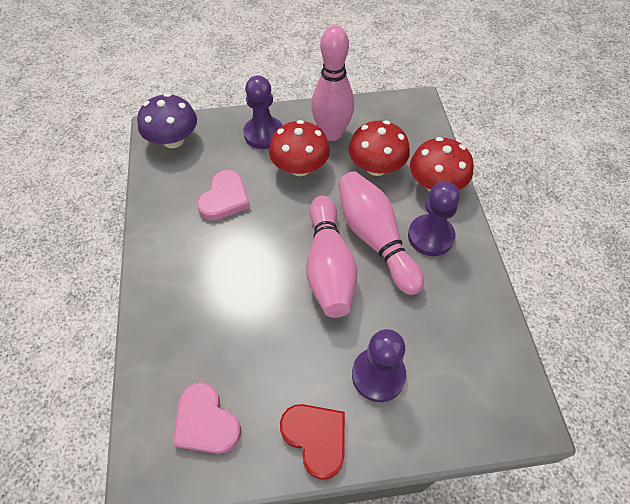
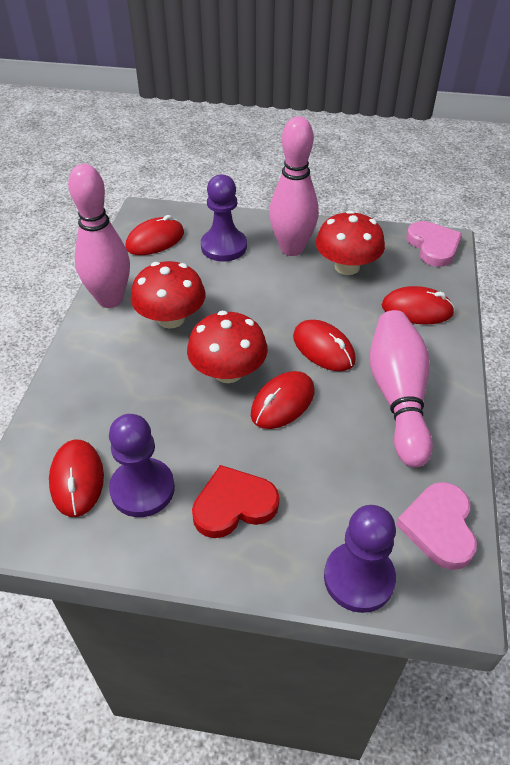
purple mushroom: 1 -> 0
red mouse: 0 -> 5

